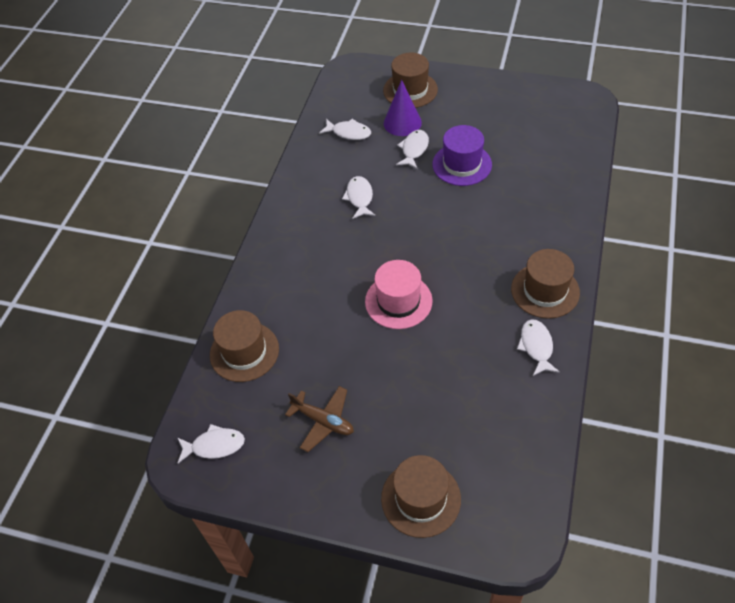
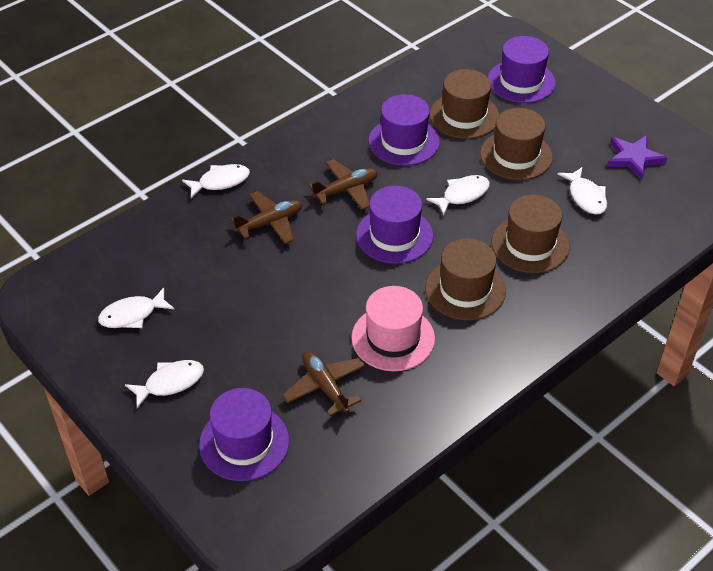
brown plane: 1 -> 3
purple cone: 1 -> 0
purple hat: 1 -> 4
purple star: 0 -> 1

